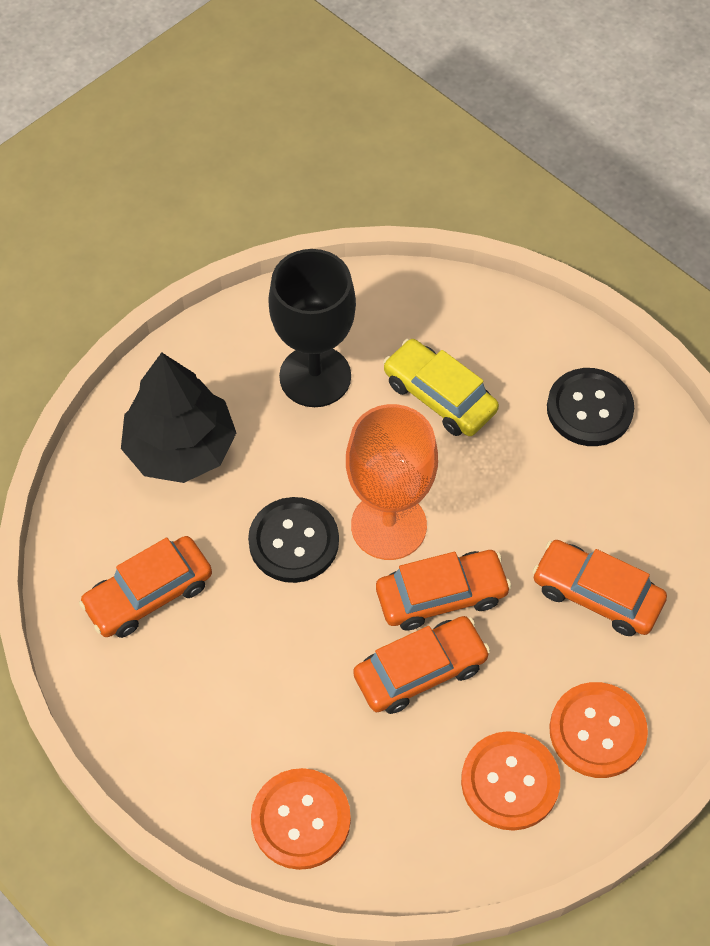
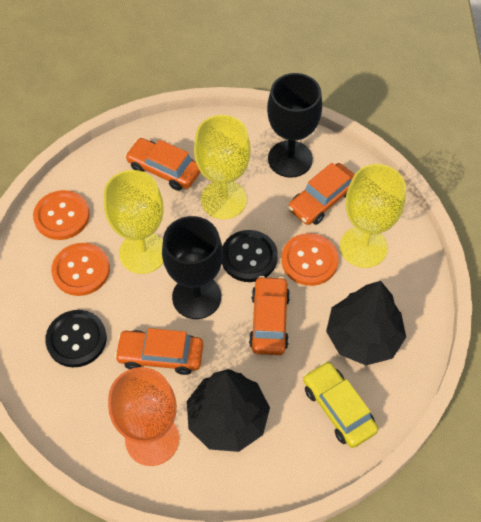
black goblet: 1 -> 2
black tree: 1 -> 2
yellow goblet: 0 -> 3

